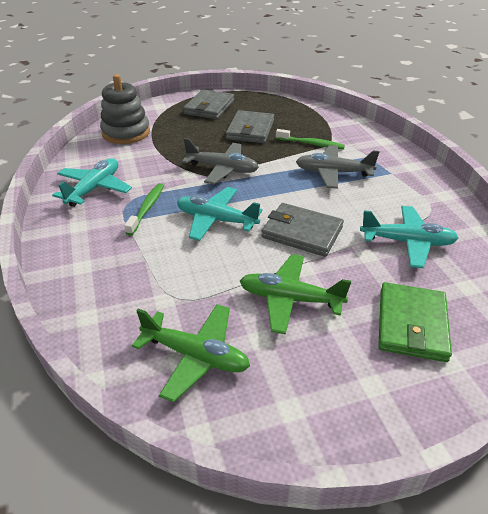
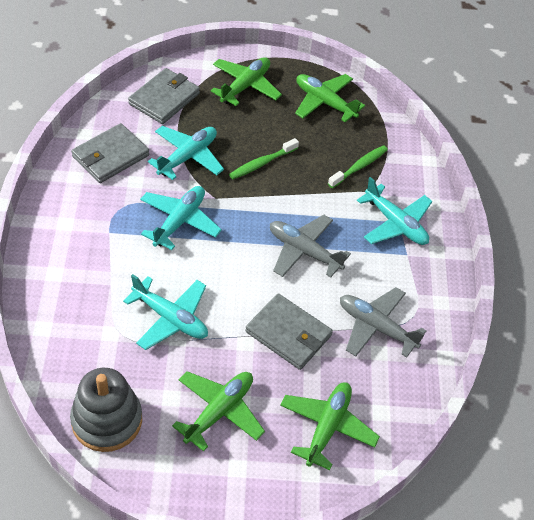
green plane: 2 -> 4
green wallet: 1 -> 0
turquoise plane: 3 -> 4

